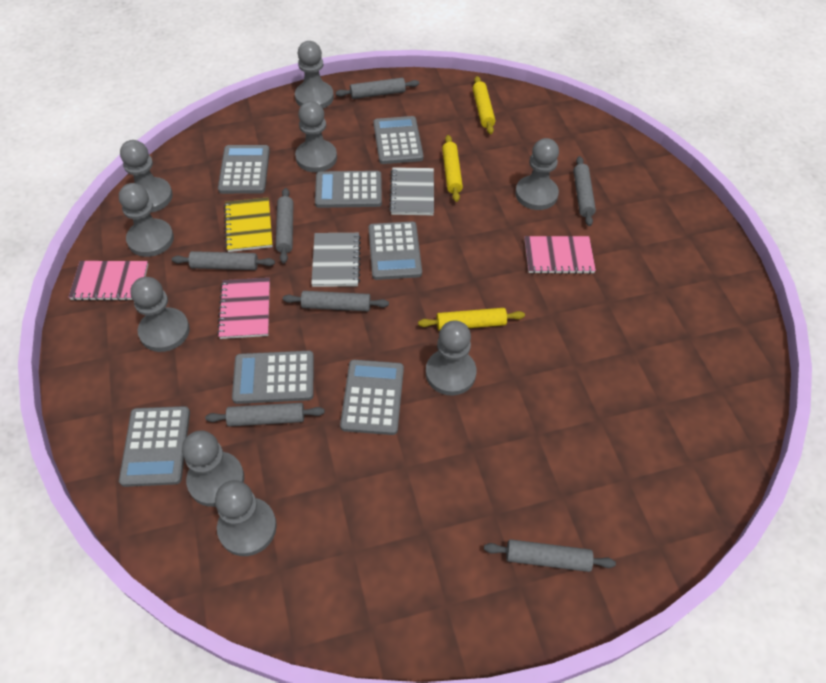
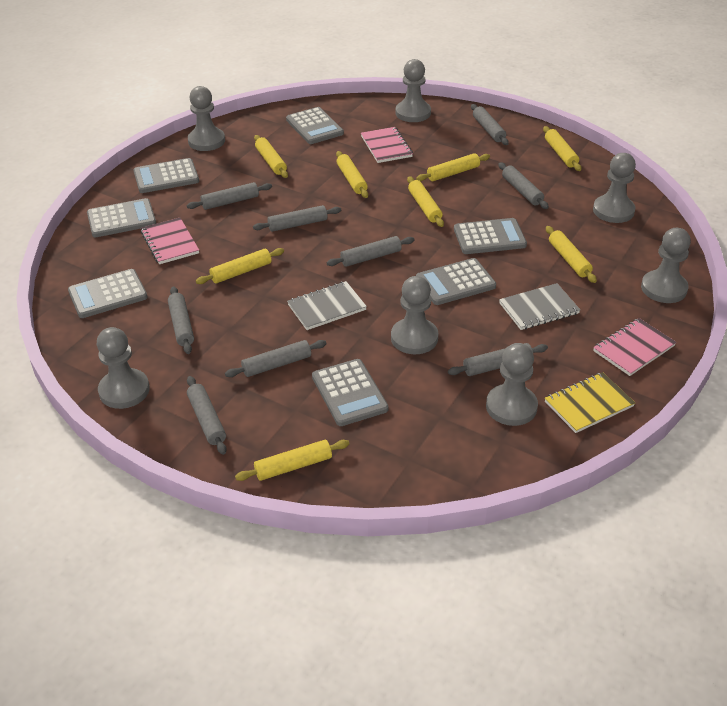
grey pawn: 9 -> 7
grey rolling pin: 7 -> 9
yellow rolling pin: 3 -> 8

